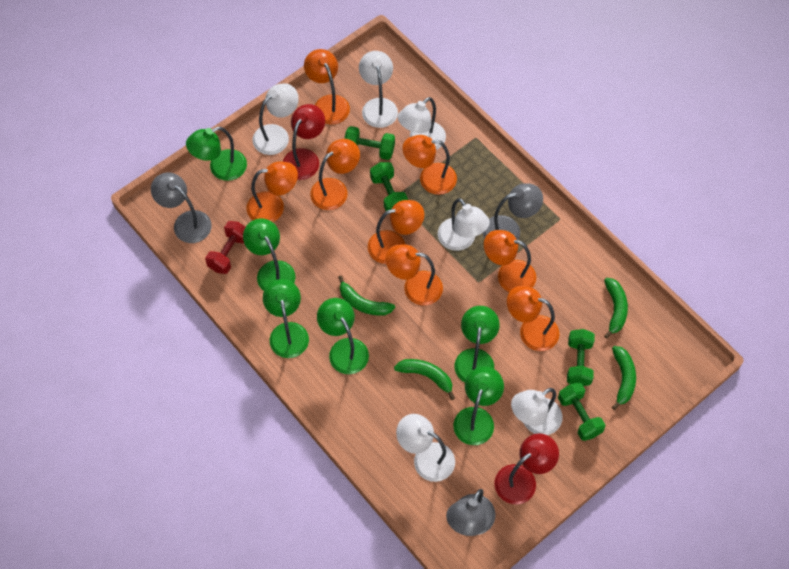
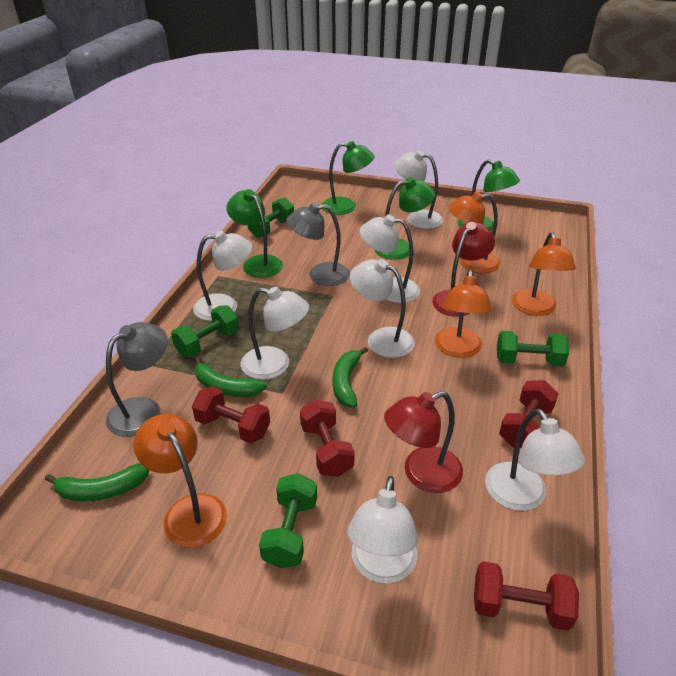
green banana: 4 -> 3
green lamp: 6 -> 4
grey lamp: 3 -> 2
orange lamp: 8 -> 4
red dumbbell: 1 -> 4
white lamp: 6 -> 7

